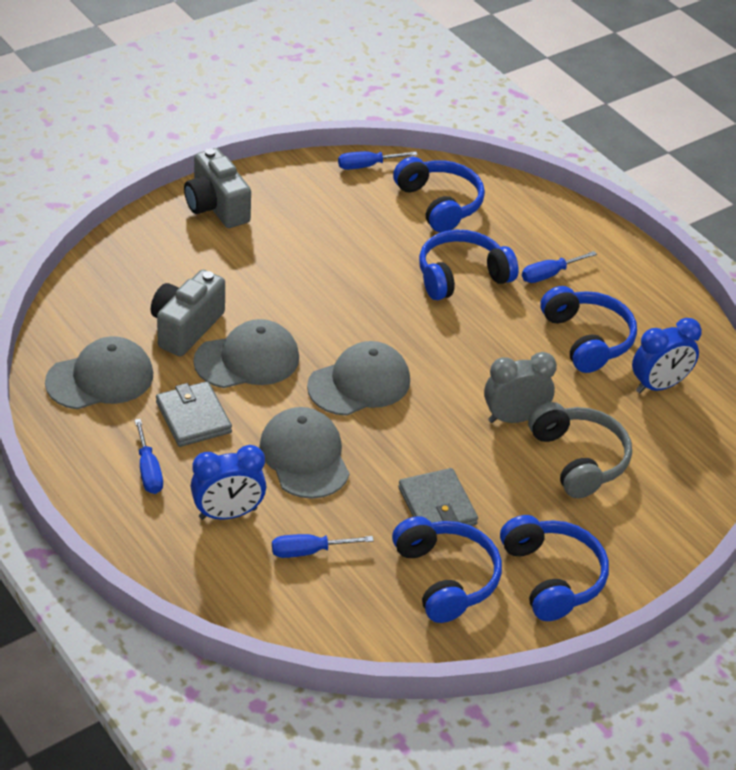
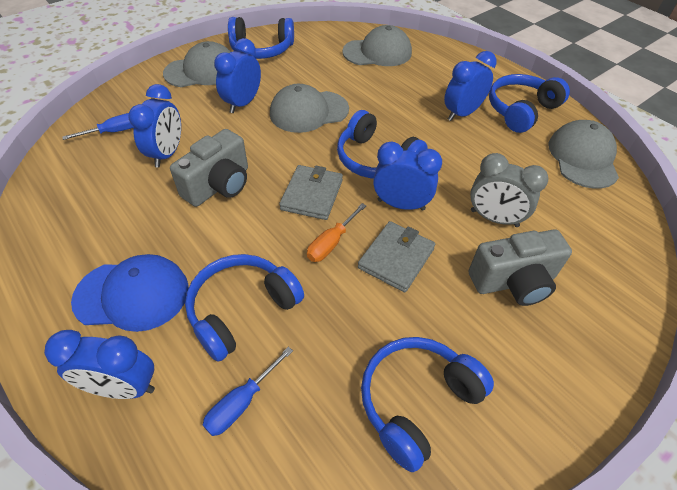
blue cap: 0 -> 1
blue clock: 2 -> 5
blue screwdriver: 4 -> 2
grey headphones: 1 -> 0
orange screwdriver: 0 -> 1

